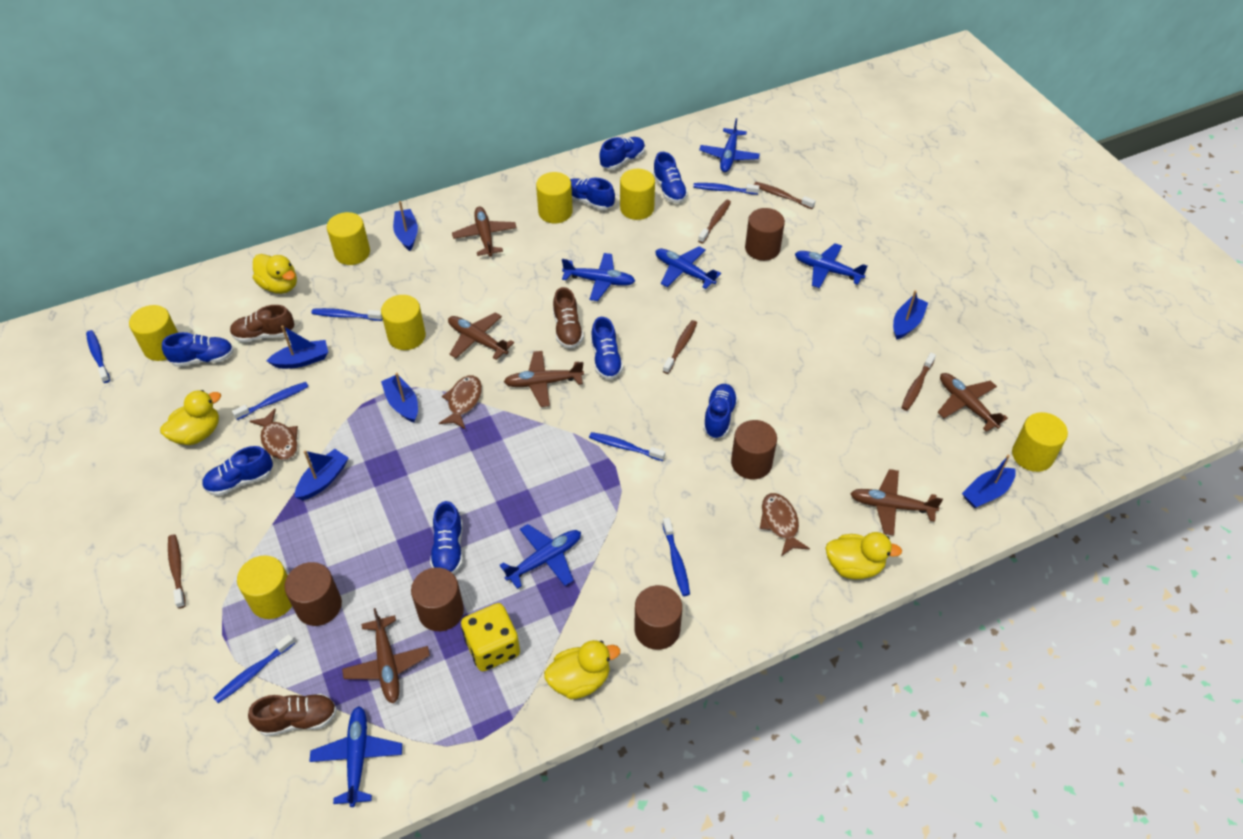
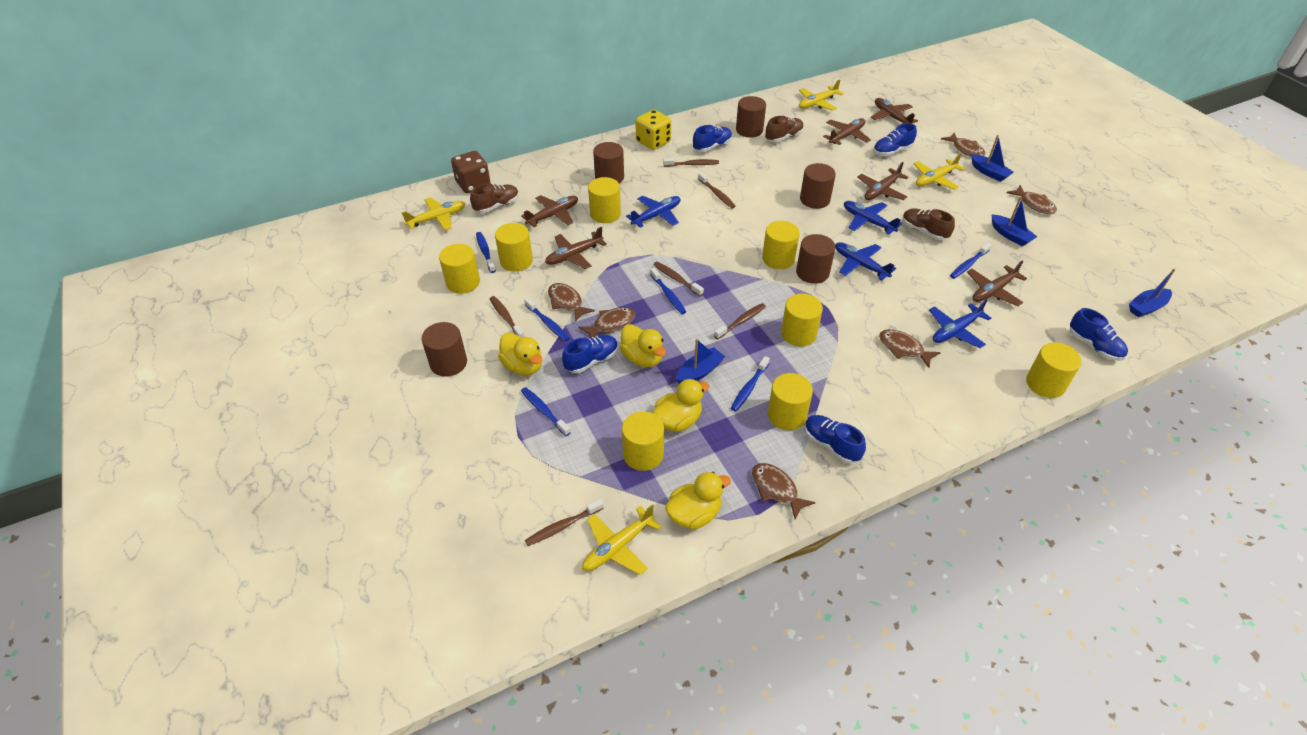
blue boat: 6 -> 4
blue plane: 6 -> 4
blue shoe: 8 -> 5
blue toothbrush: 7 -> 6
brown dice: 0 -> 1
brown fish: 3 -> 6
brown toothbrush: 5 -> 6
yellow cylinder: 7 -> 8
yellow plane: 0 -> 4

